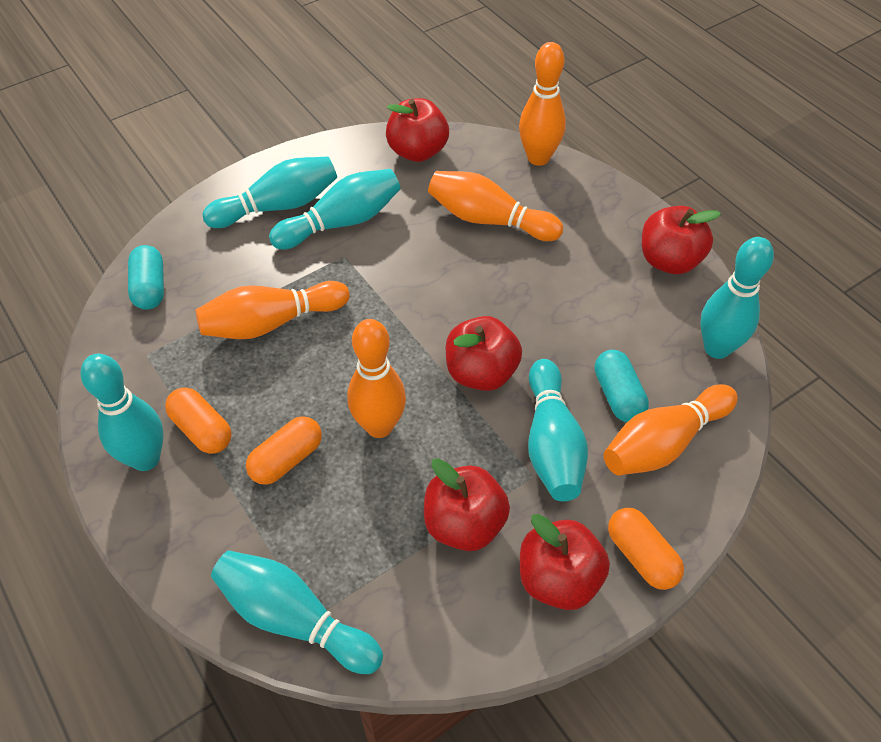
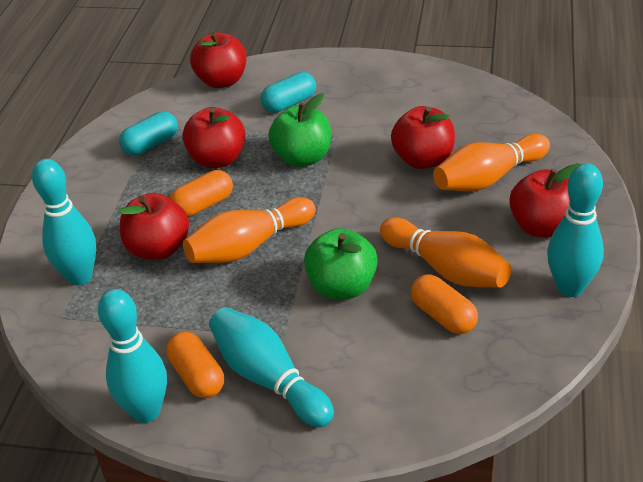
green apple: 0 -> 2
orange bowling pin: 5 -> 3
turquoise bowling pin: 6 -> 4

